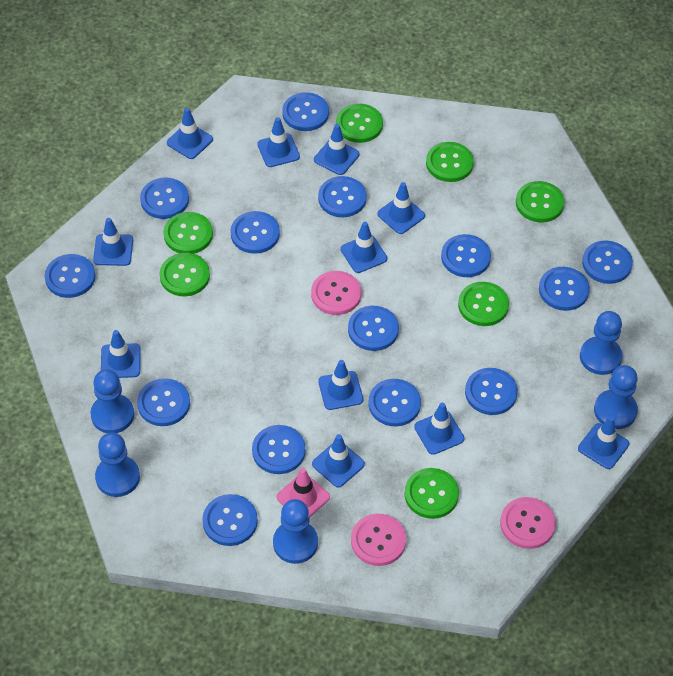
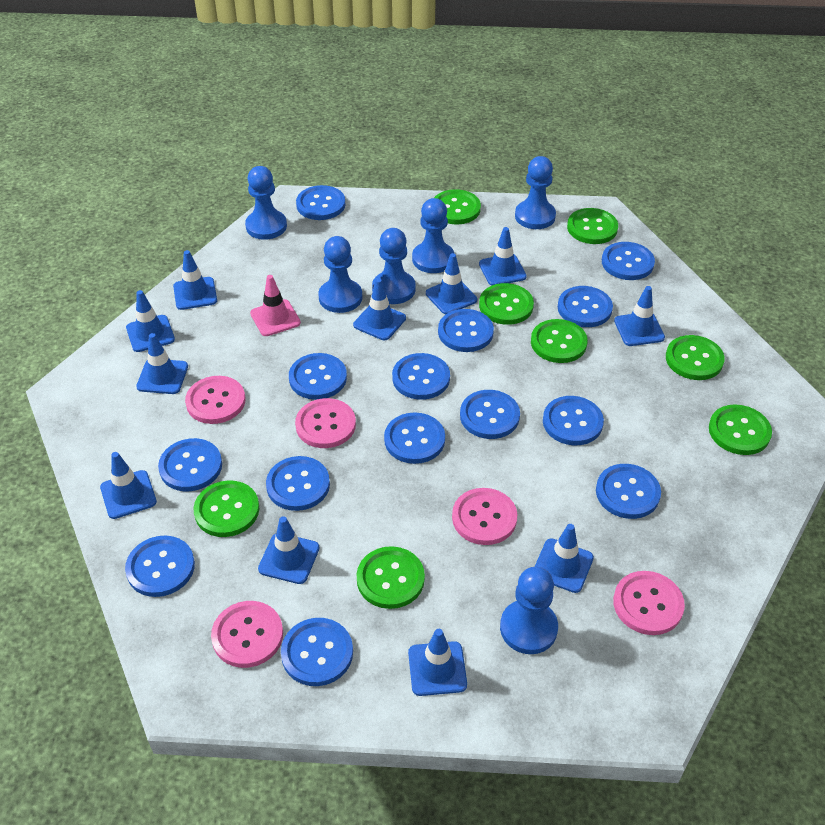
blue pawn: 5 -> 6
green button: 7 -> 8
pink button: 3 -> 5

